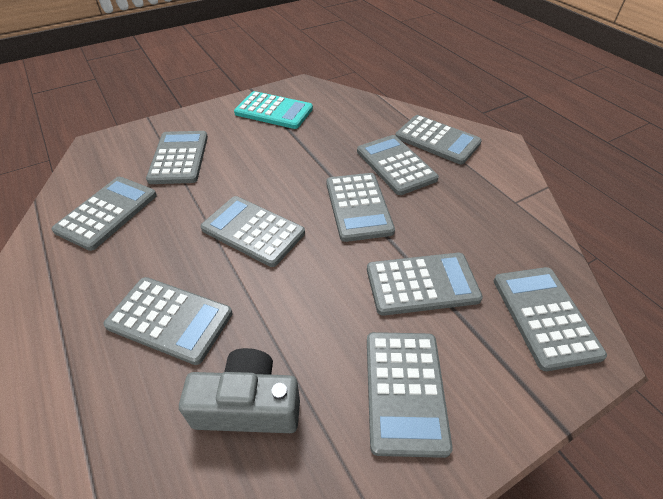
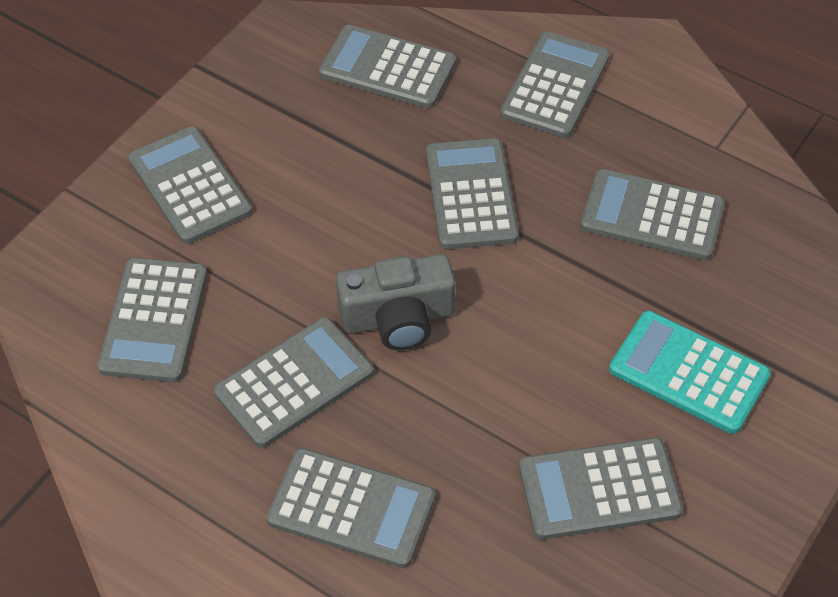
grey calculator: 10 -> 9

